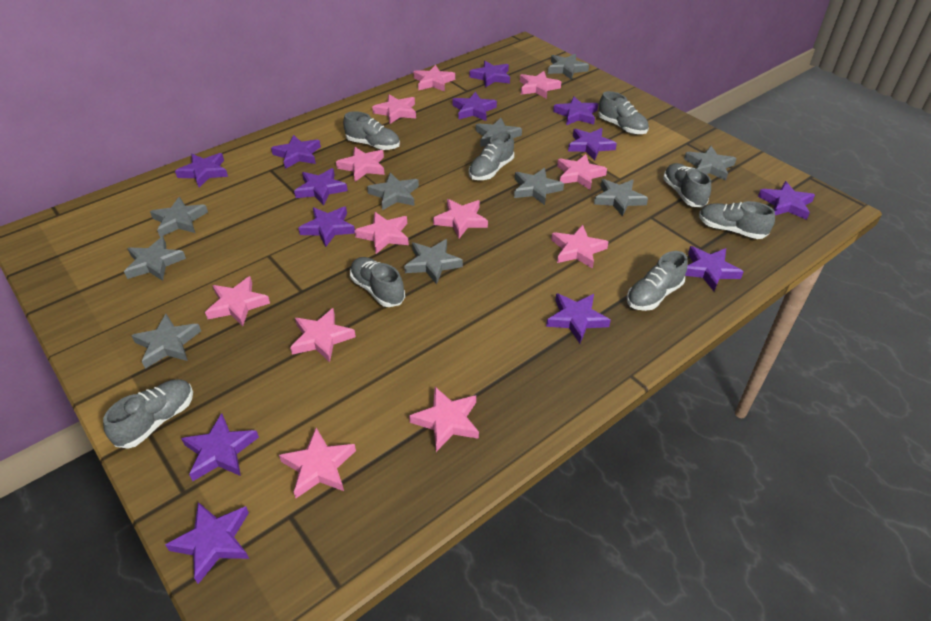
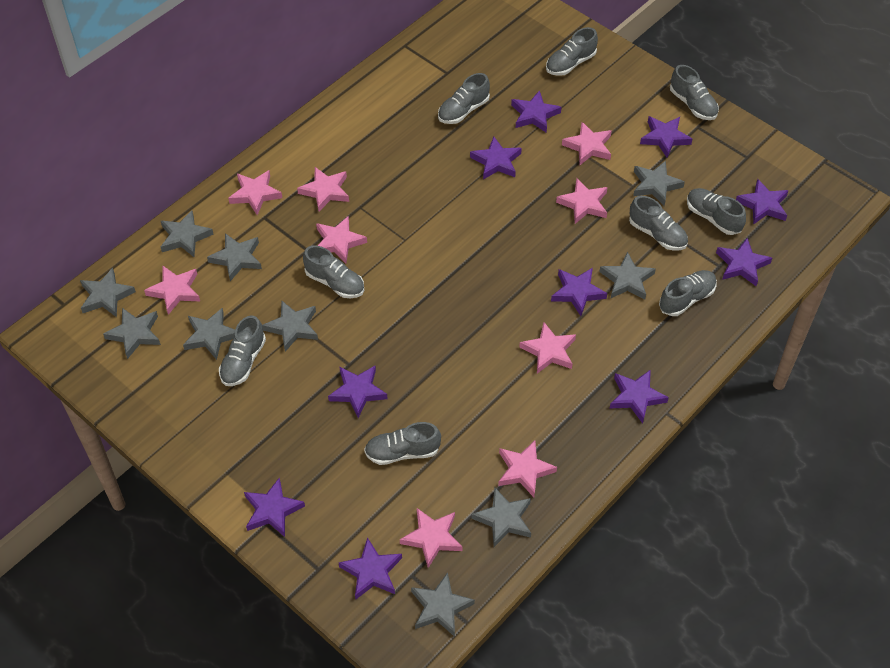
grey shoe: 8 -> 9
pink star: 12 -> 9
purple star: 13 -> 10

